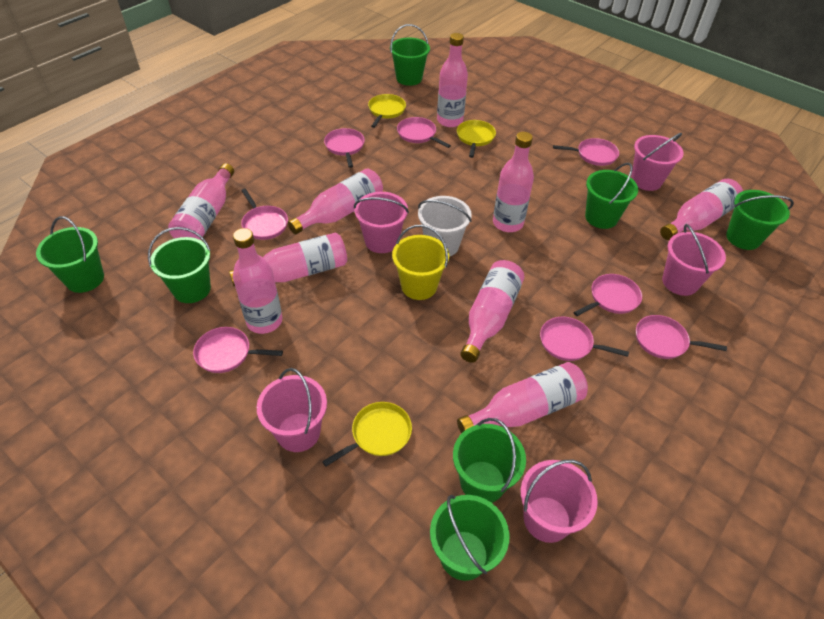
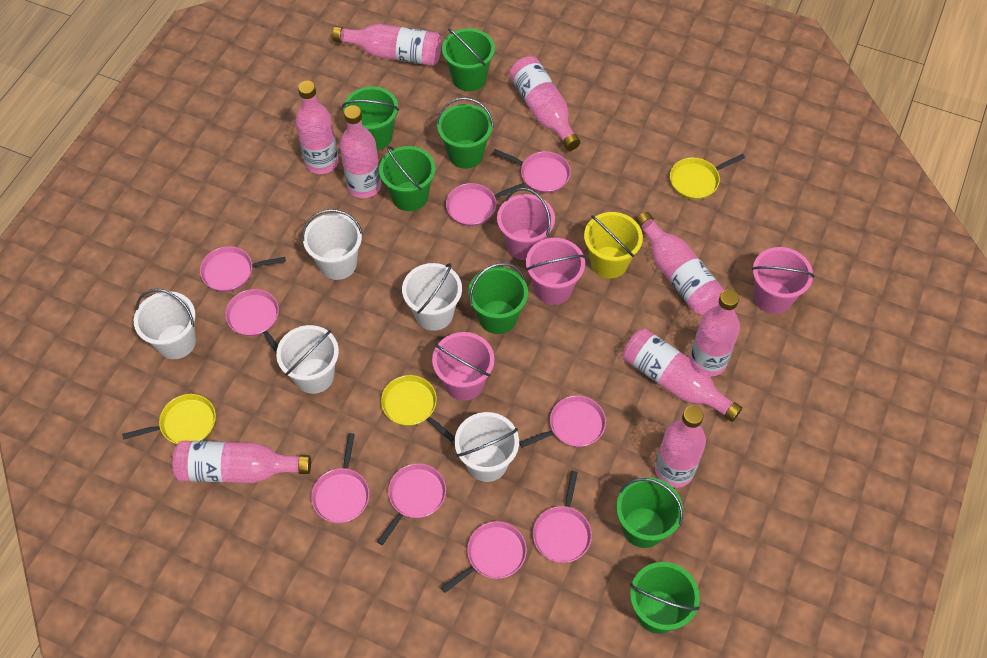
pink bucket: 5 -> 4
pink pan: 8 -> 9
white bucket: 1 -> 5

